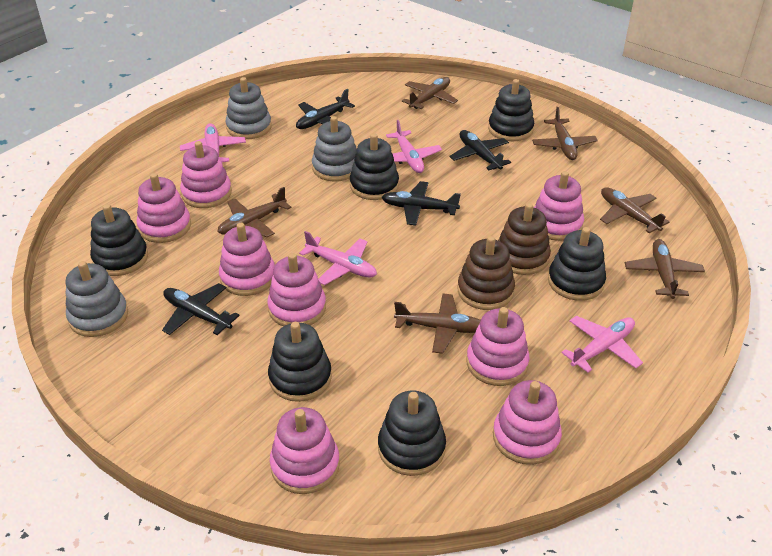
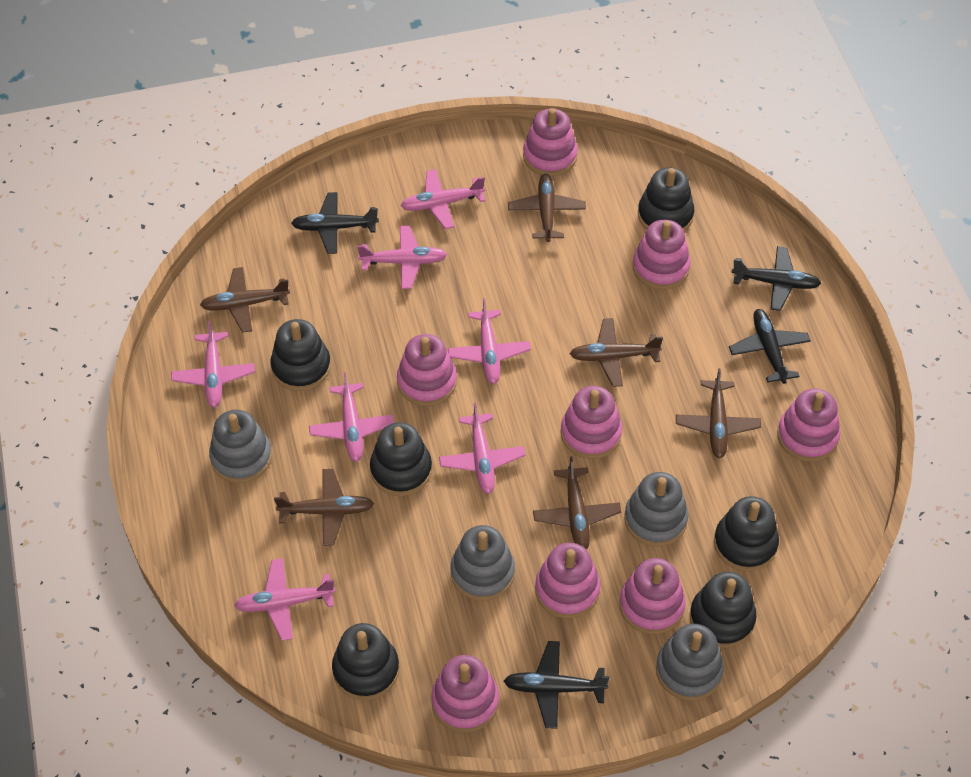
brown stacking toy: 2 -> 0
grey stacking toy: 3 -> 4
pink plane: 4 -> 7

